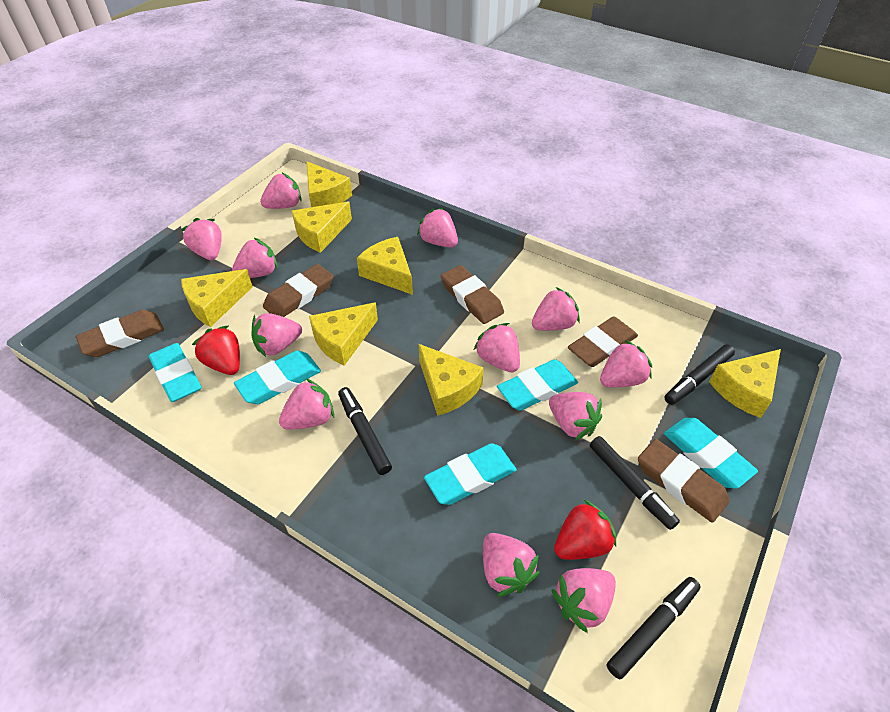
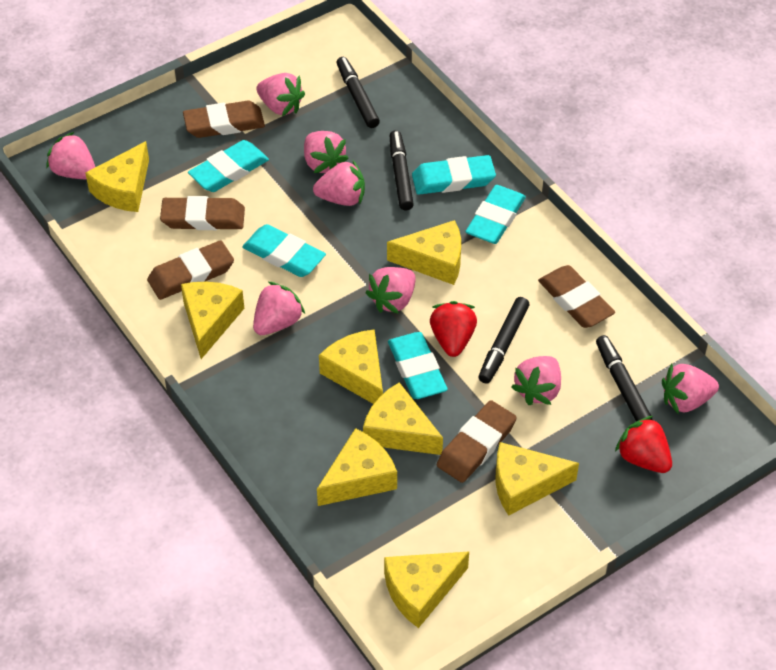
pink strawberry: 12 -> 8
yellow cheese: 7 -> 8

